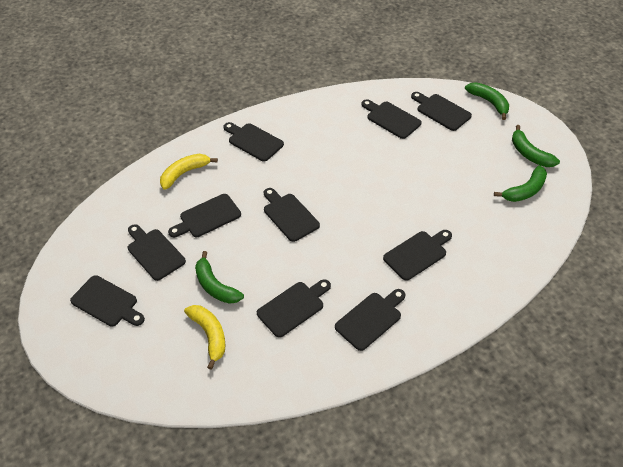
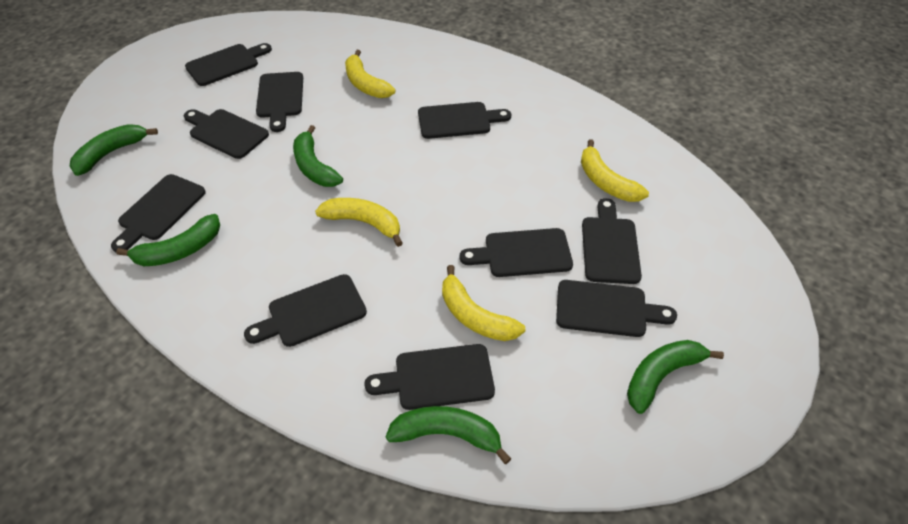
green banana: 4 -> 5
yellow banana: 2 -> 4

